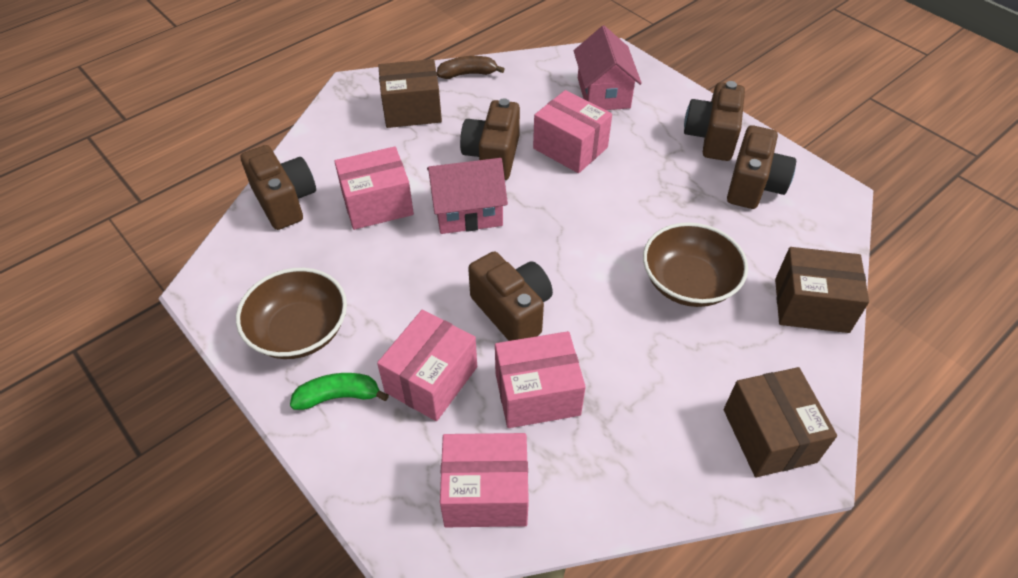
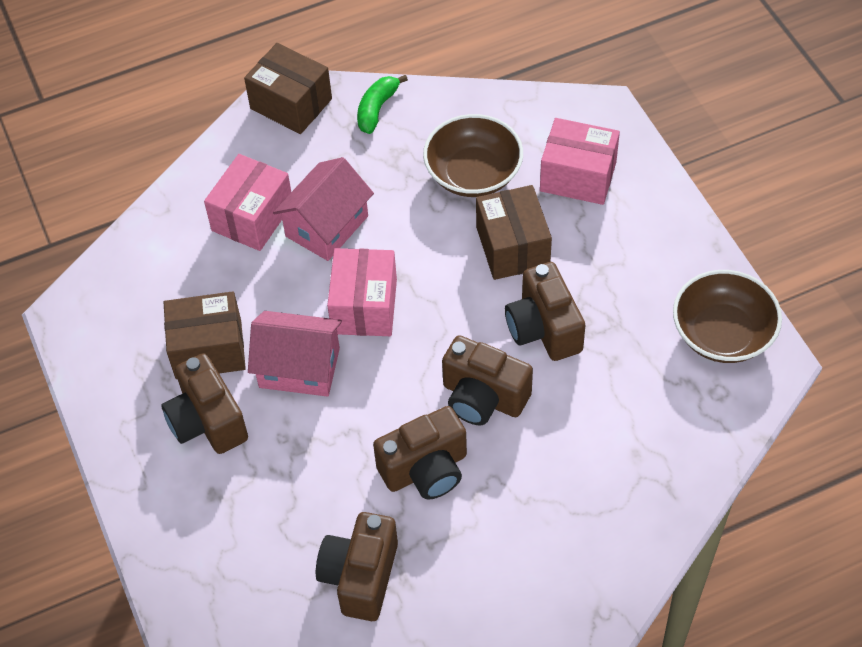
brown banana: 1 -> 0
pink box: 5 -> 3

